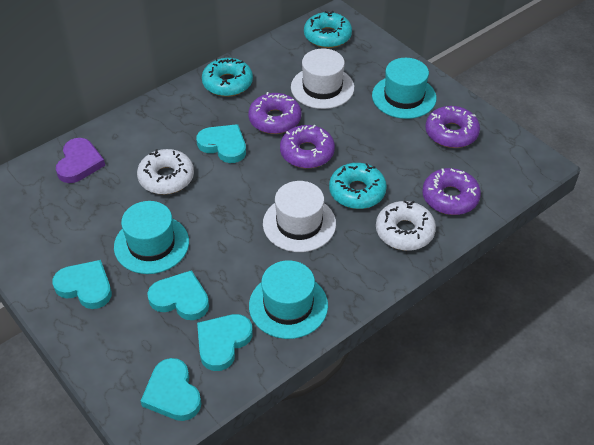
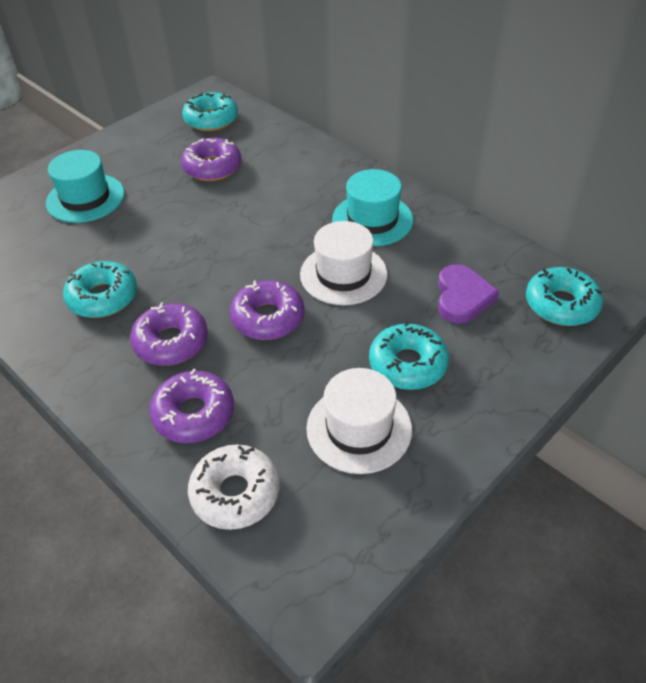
turquoise donut: 3 -> 4
turquoise hat: 3 -> 2
turquoise heart: 5 -> 0
white donut: 2 -> 1

